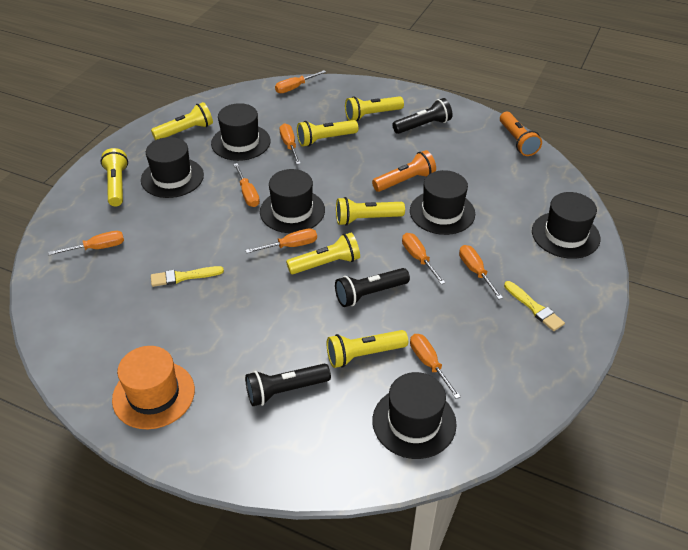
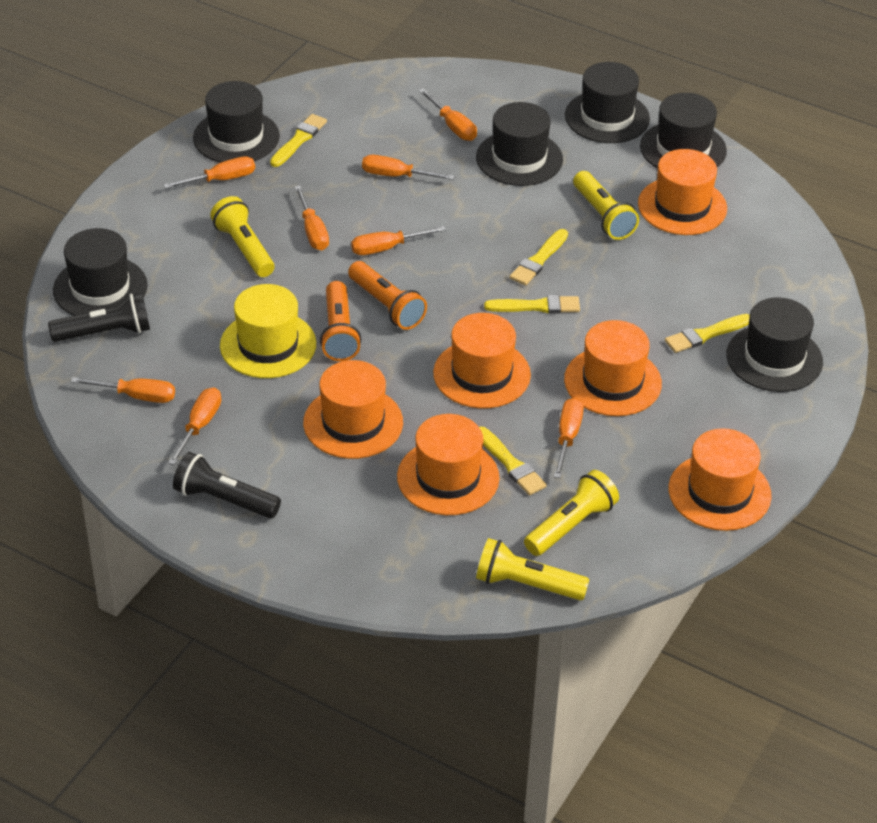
black flashlight: 3 -> 2
orange hat: 1 -> 6
yellow brush: 2 -> 5
yellow flashlight: 7 -> 4
yellow hat: 0 -> 1

